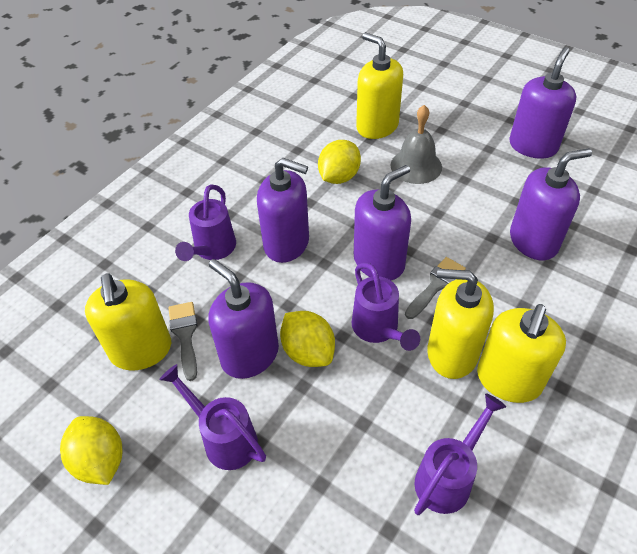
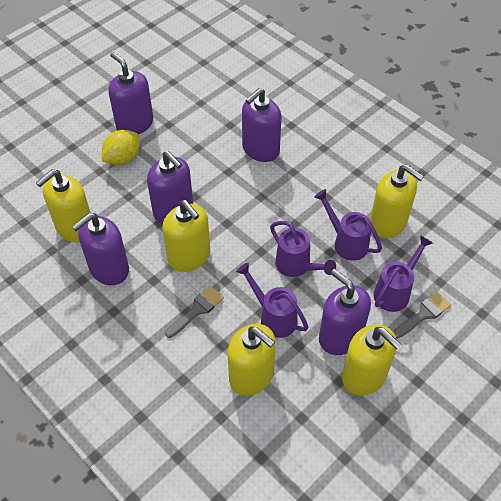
grey bell: 1 -> 0
yellow lemon: 3 -> 1
yellow soap dispenser: 4 -> 5

